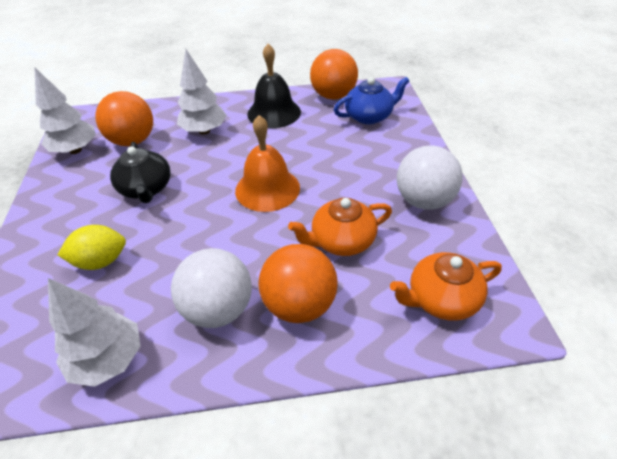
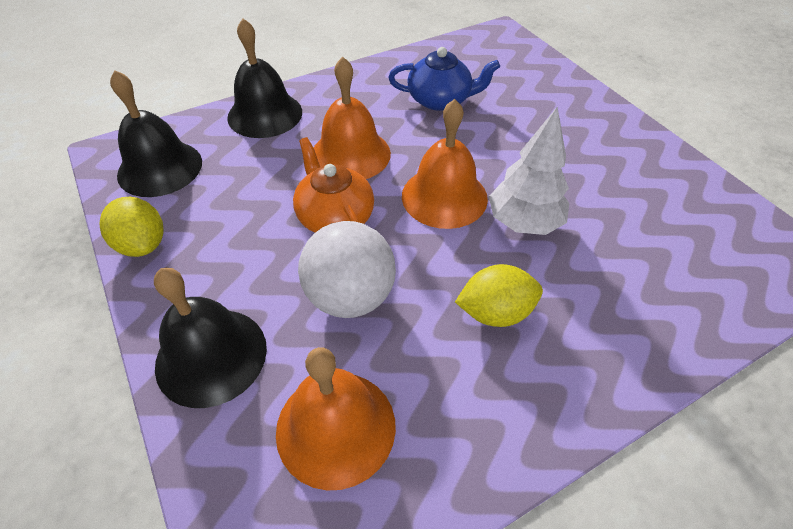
black bell: 1 -> 3
black teapot: 1 -> 0
orange ball: 3 -> 0
orange bell: 1 -> 3
orange teapot: 2 -> 1
white ball: 2 -> 1
white tree: 3 -> 1
yellow lemon: 1 -> 2

